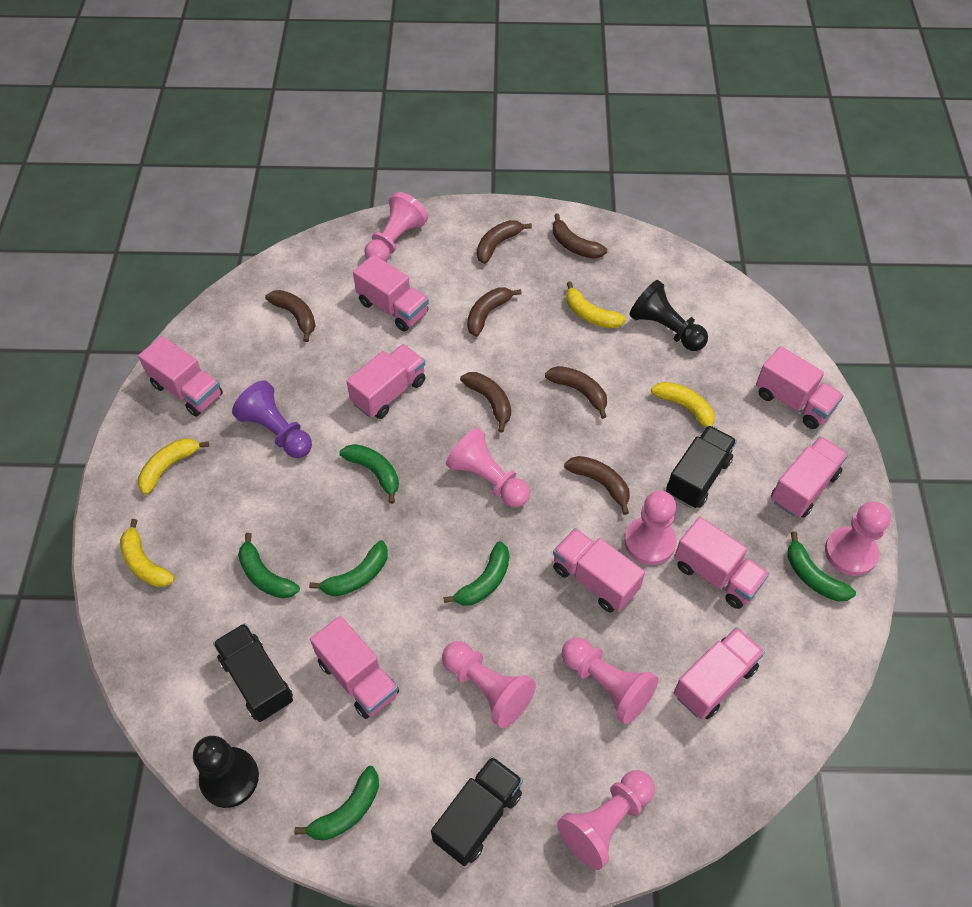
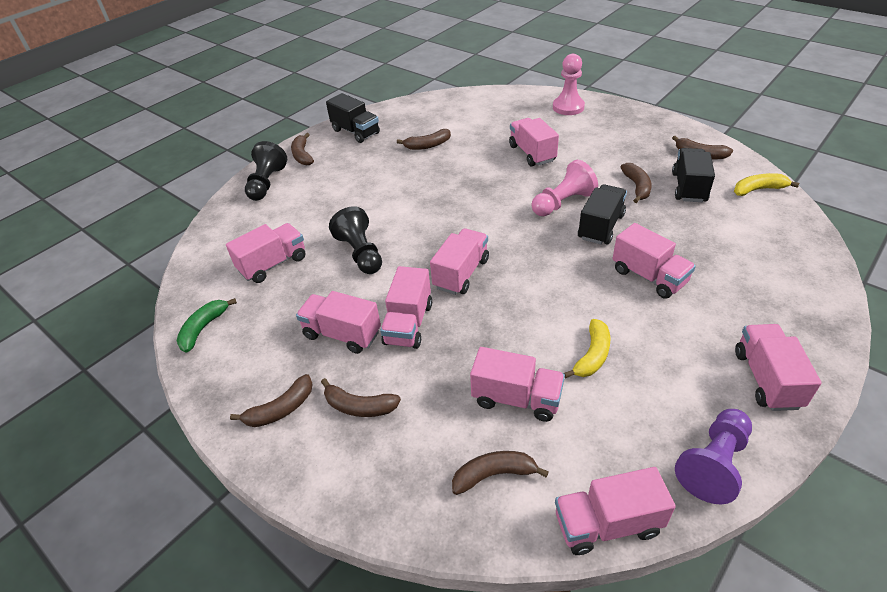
green banana: 6 -> 1
pink pawn: 7 -> 2
yellow banana: 4 -> 2

